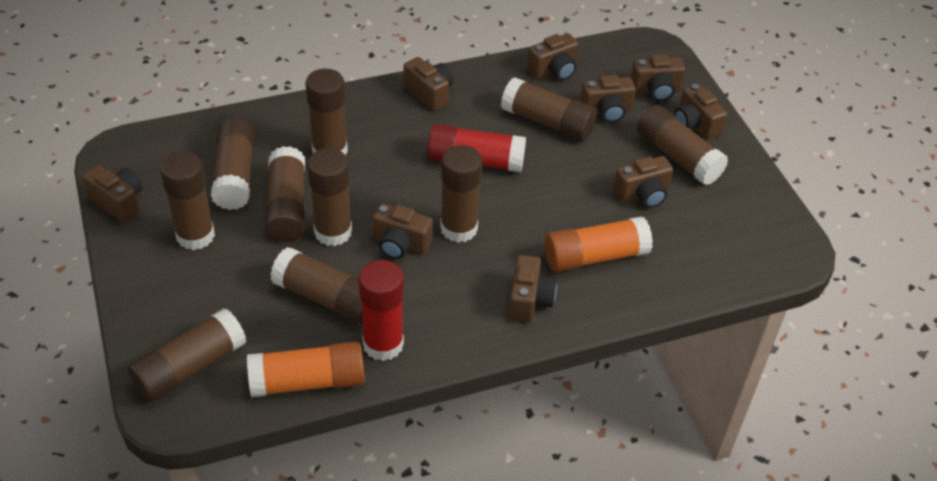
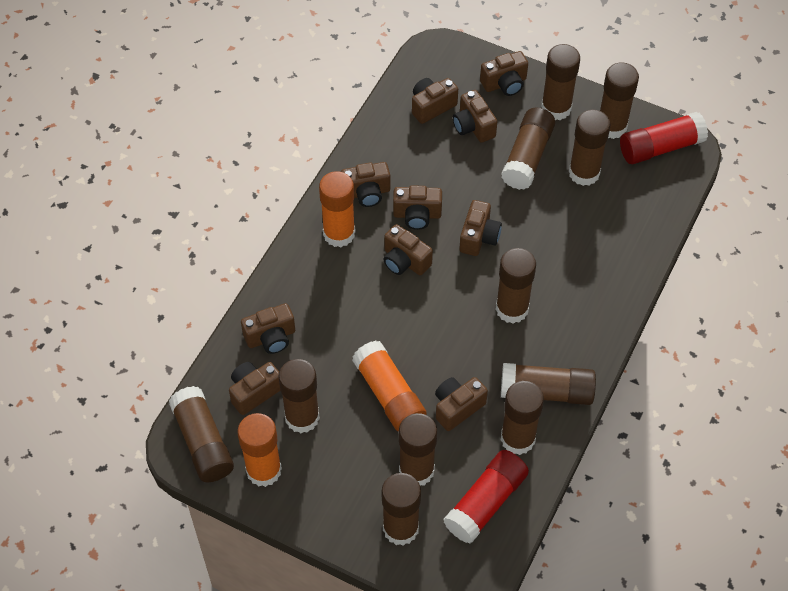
brown camera: 9 -> 10
brown glue stick: 10 -> 11
orange glue stick: 2 -> 3

